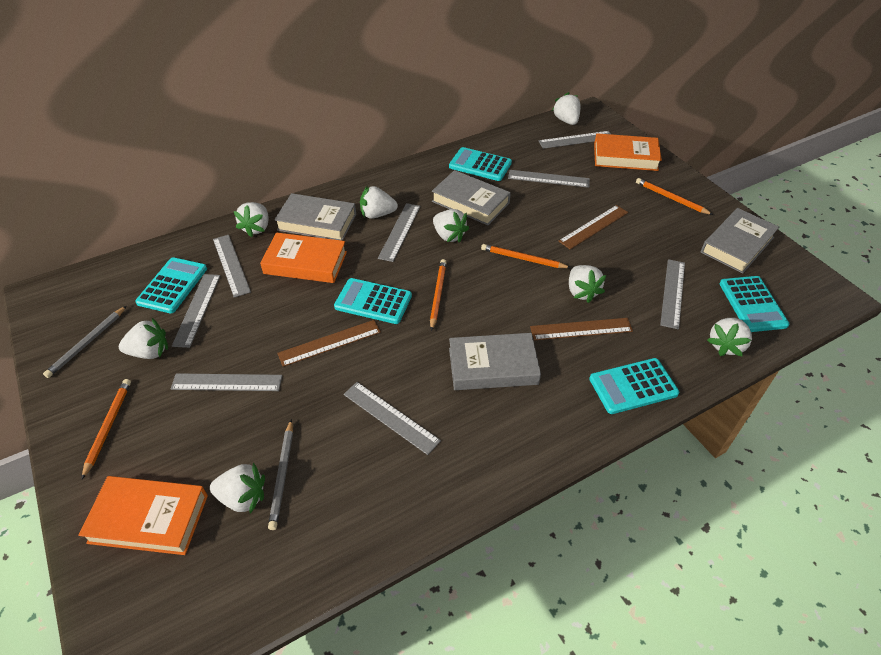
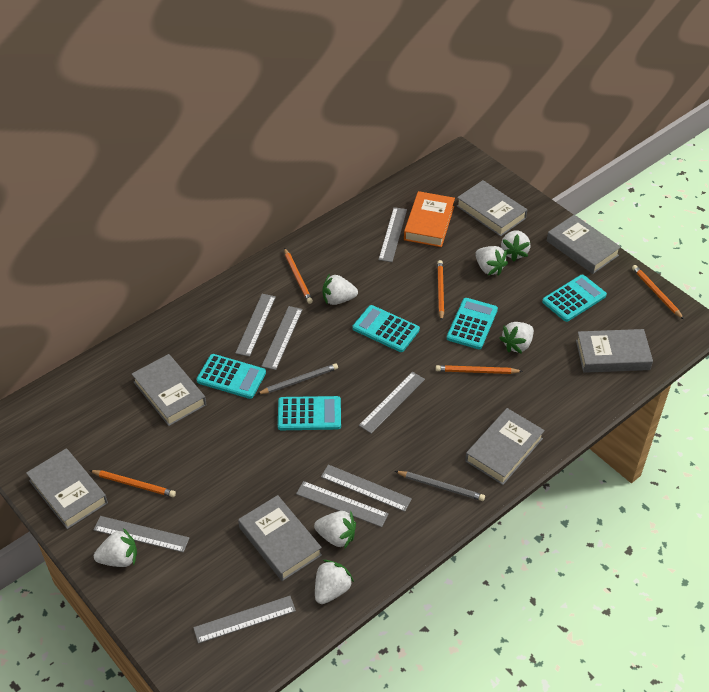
brown ruler: 3 -> 0
grey book: 4 -> 7
orange book: 3 -> 1
orange pencil: 4 -> 5
white strawberry: 8 -> 7

